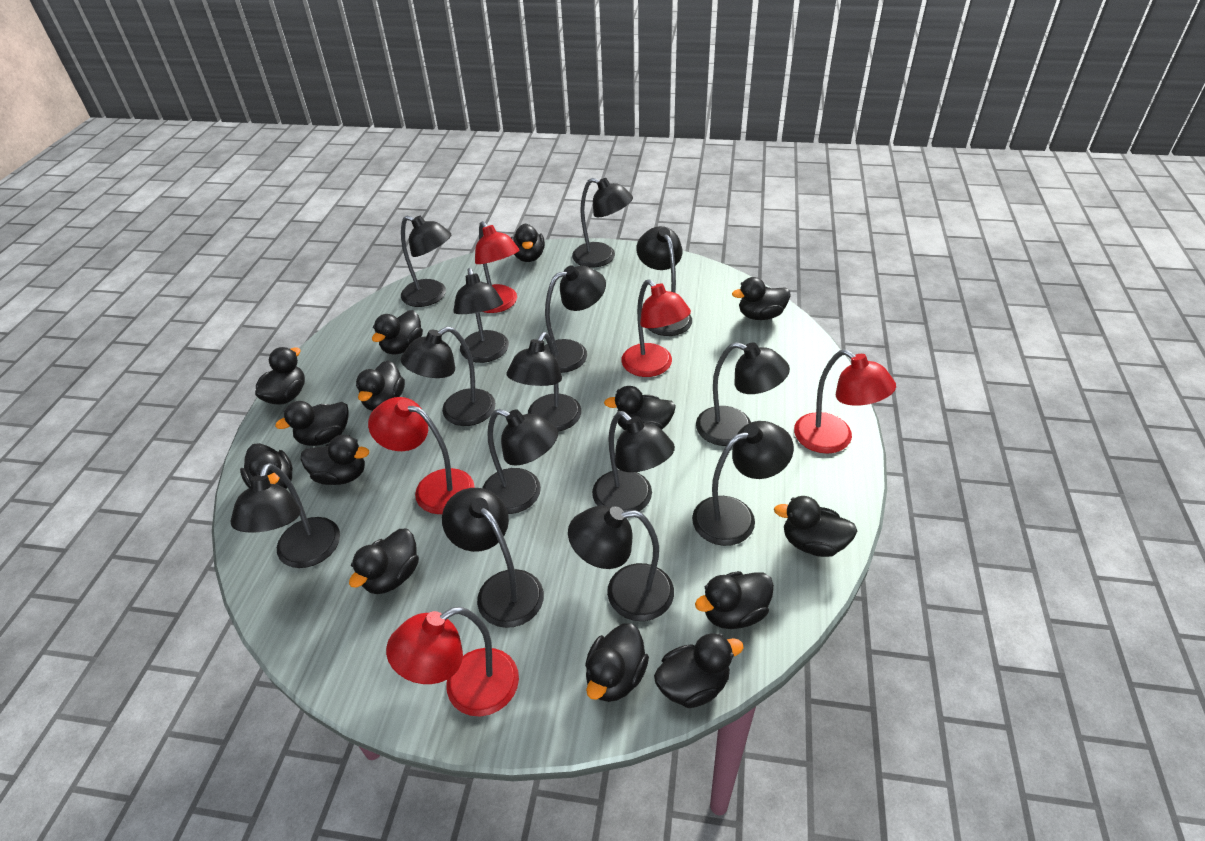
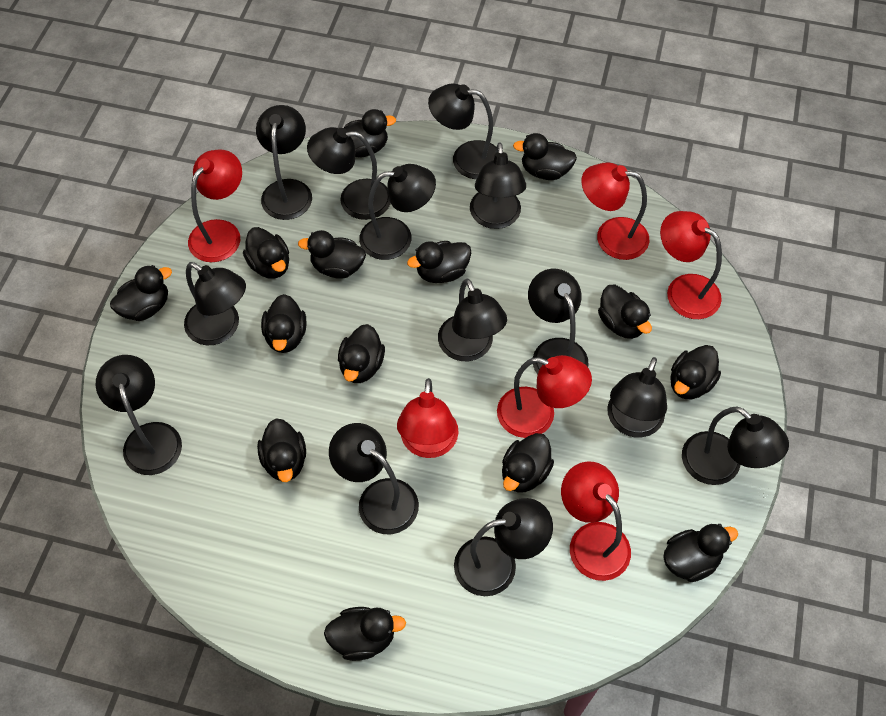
black lamp: 14 -> 13
red lamp: 5 -> 6

